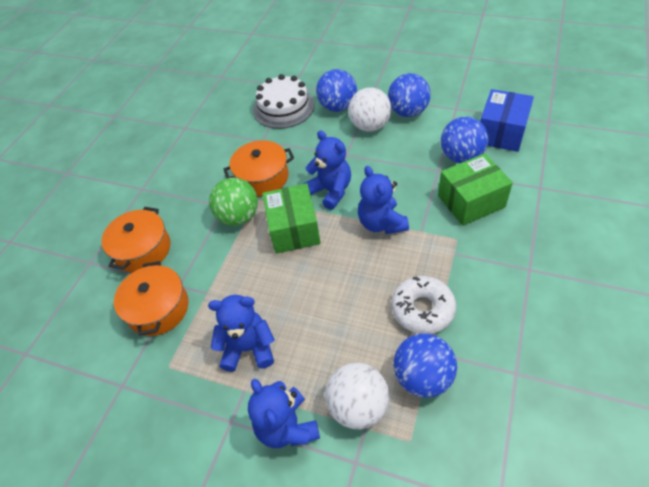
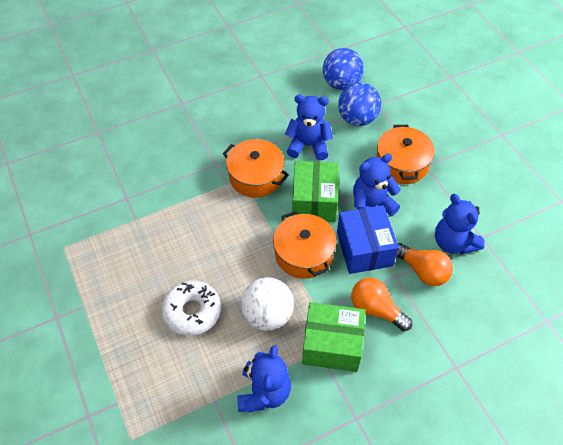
blue ball: 4 -> 2
green ball: 1 -> 0
orange light bulb: 0 -> 2
white ball: 2 -> 1
white cake: 1 -> 0

